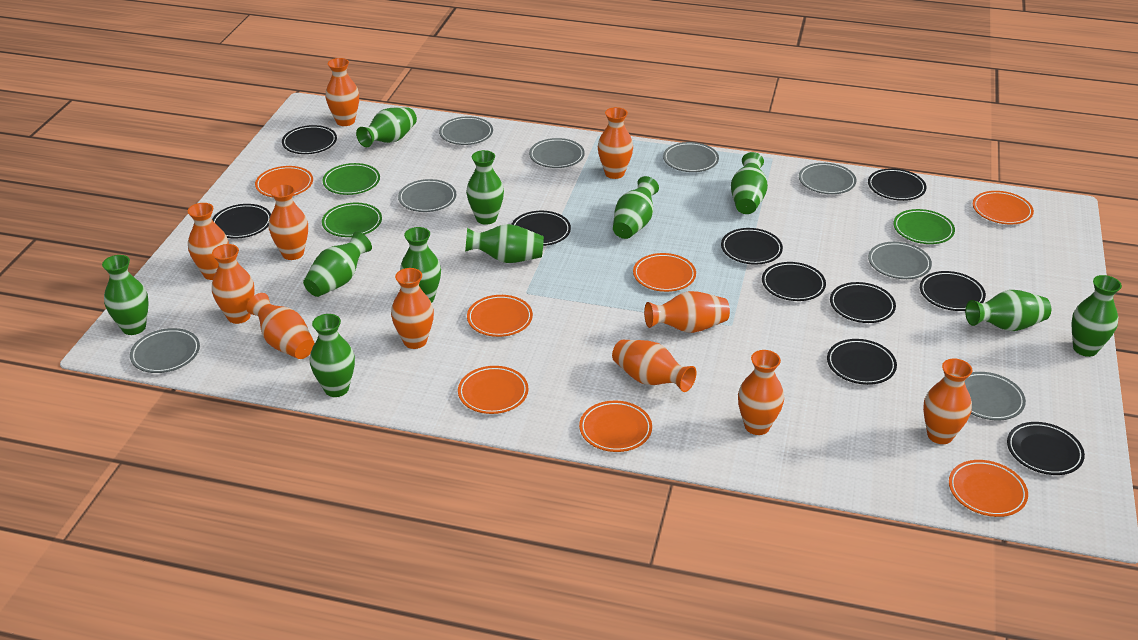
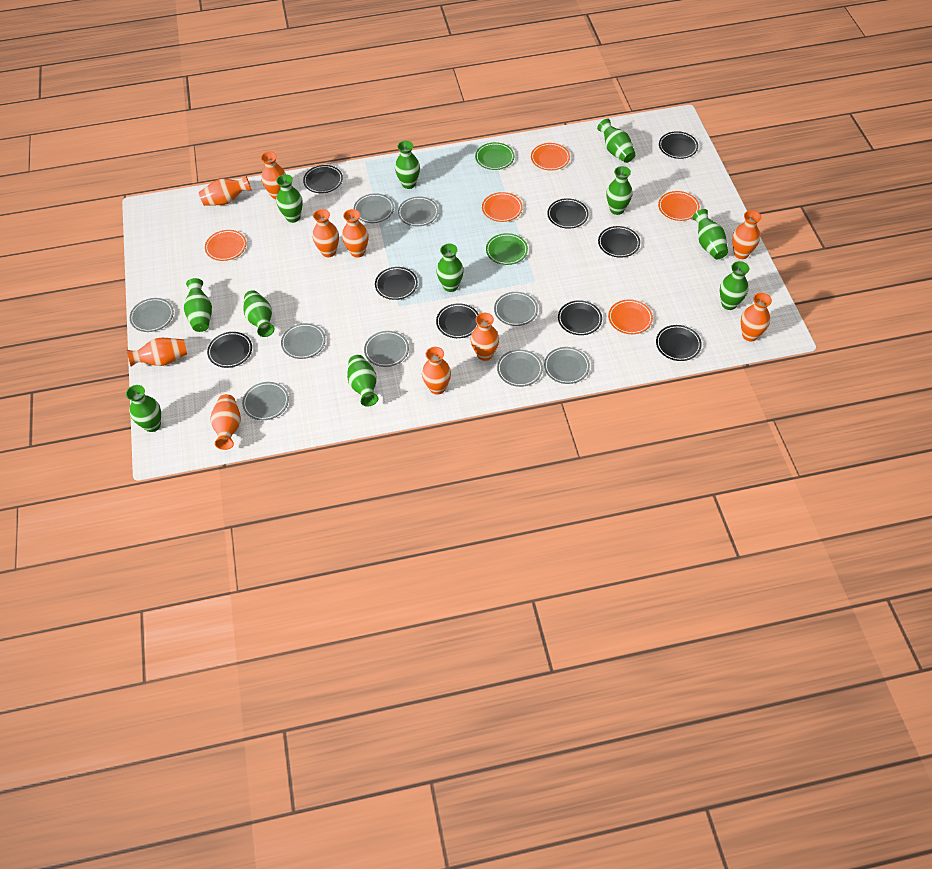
black plate: 10 -> 9
green plate: 3 -> 2
grey plate: 8 -> 9
orange plate: 7 -> 5
orange vase: 11 -> 10

